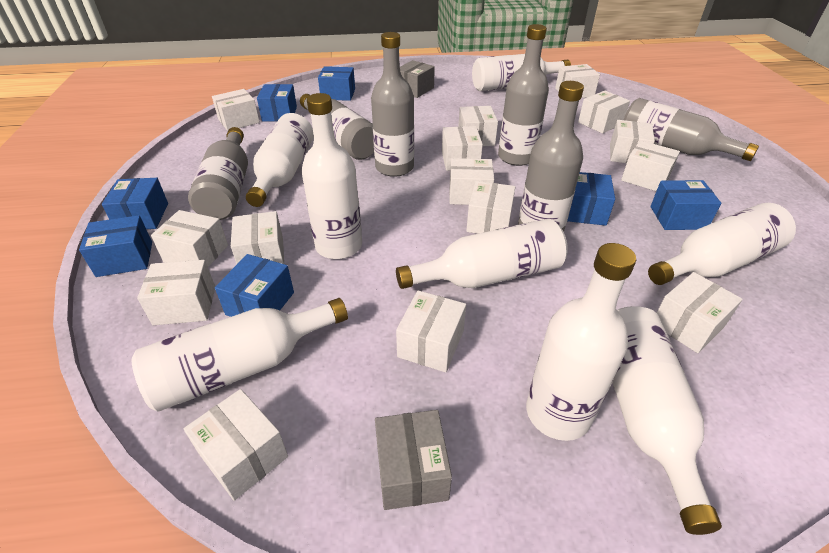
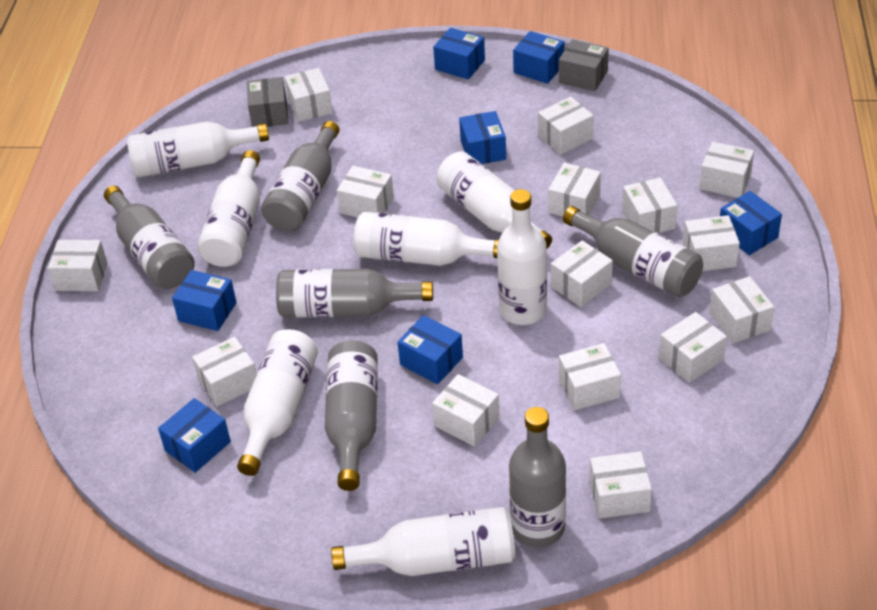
white bottle: 8 -> 7

